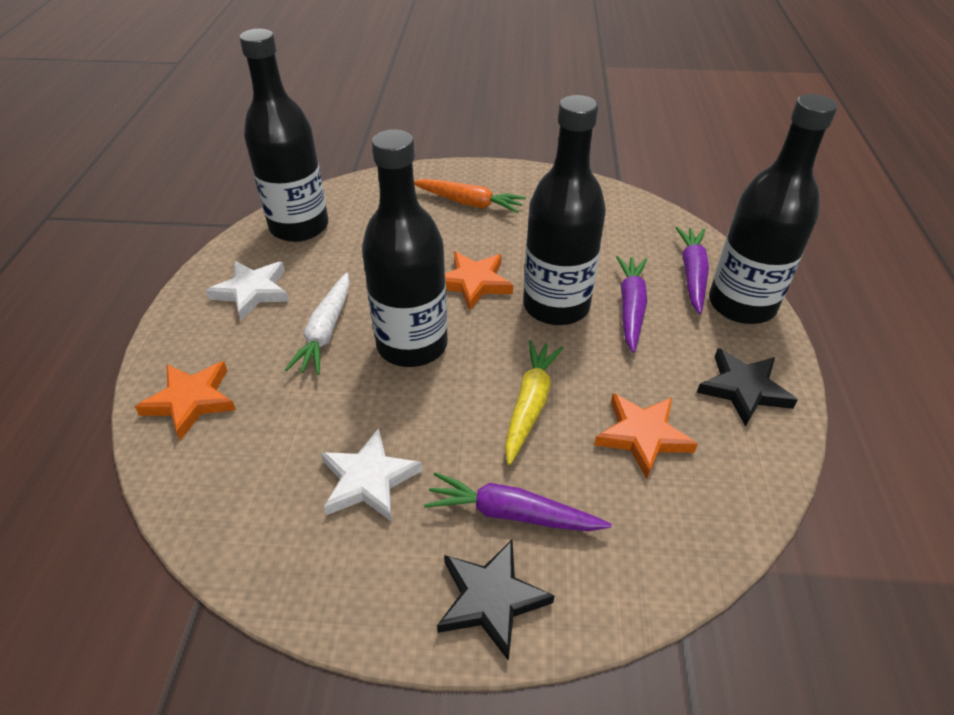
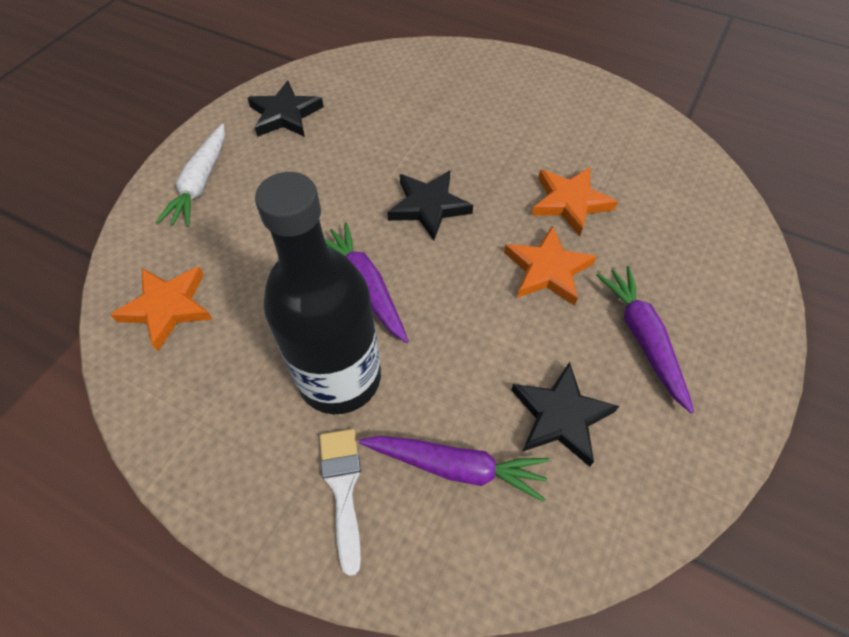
black bottle: 4 -> 1
black star: 2 -> 3
orange carrot: 1 -> 0
white brush: 0 -> 1
white star: 2 -> 0
yellow carrot: 1 -> 0

